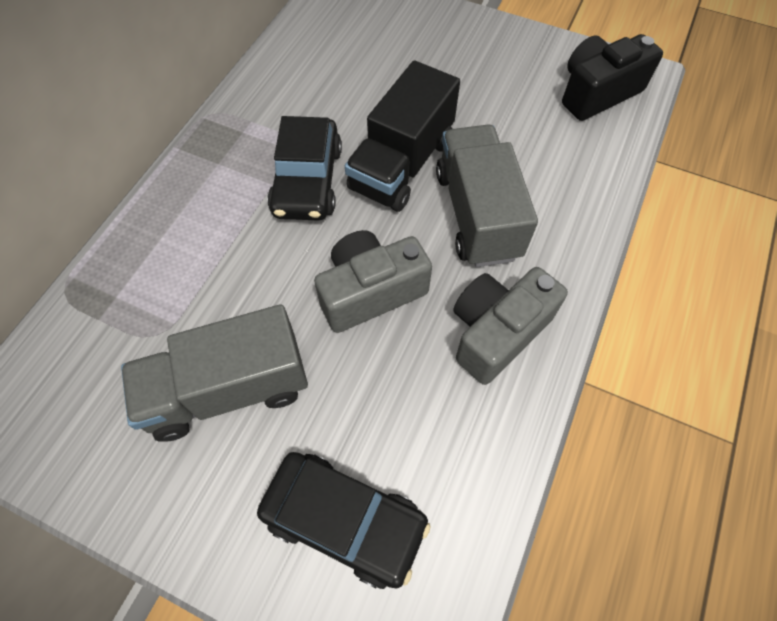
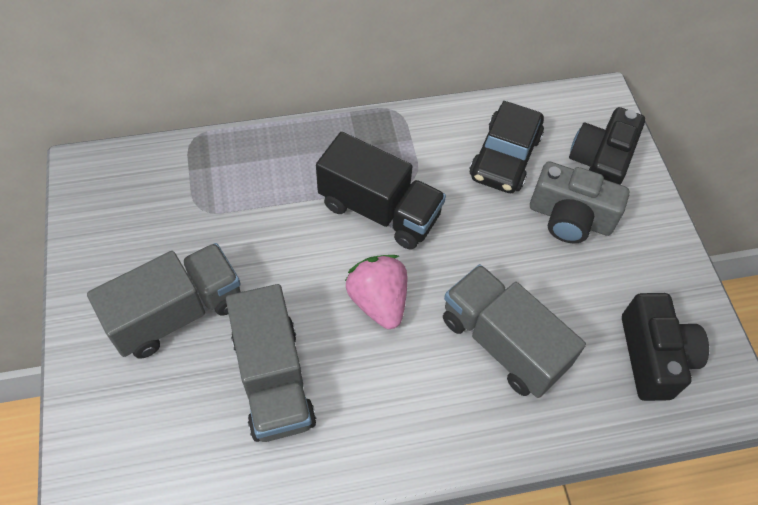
black camera: 1 -> 2
black car: 2 -> 1
grey camera: 2 -> 1
grey truck: 2 -> 3
pink strawberry: 0 -> 1

